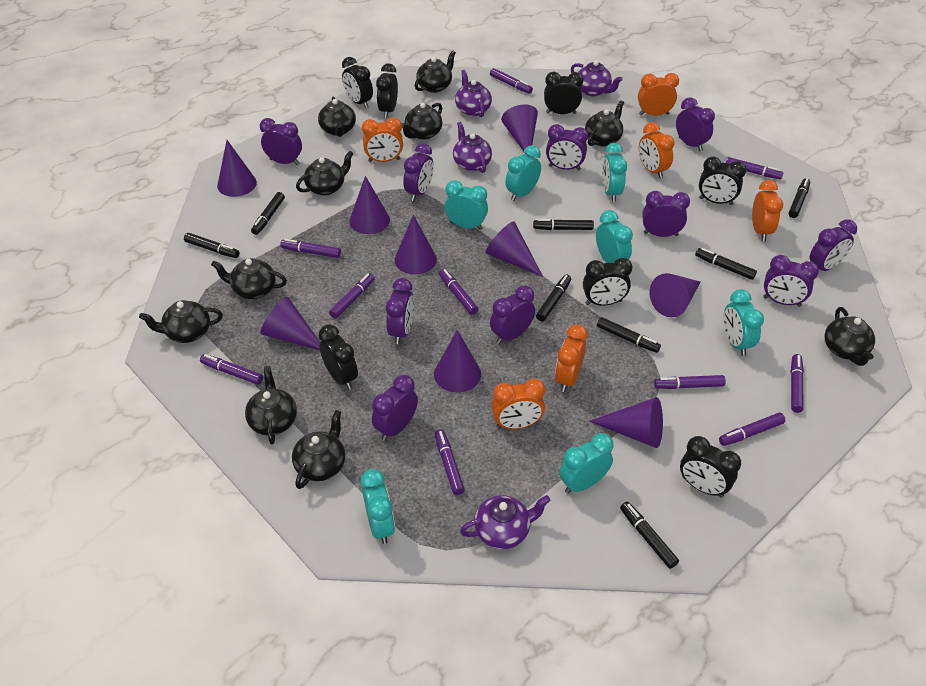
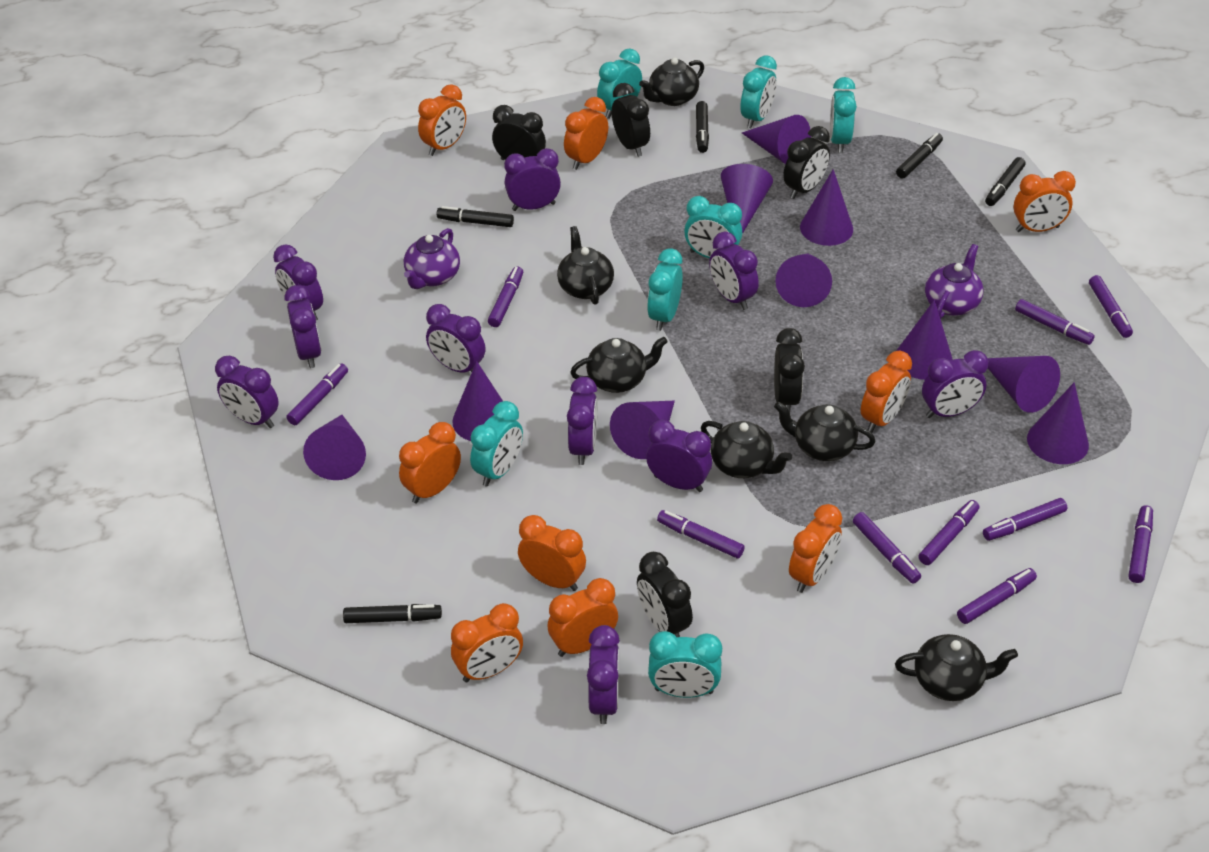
black clock: 7 -> 5
black marker: 8 -> 5
black teapot: 10 -> 6
orange clock: 6 -> 9
purple cone: 9 -> 10
purple teapot: 4 -> 2

